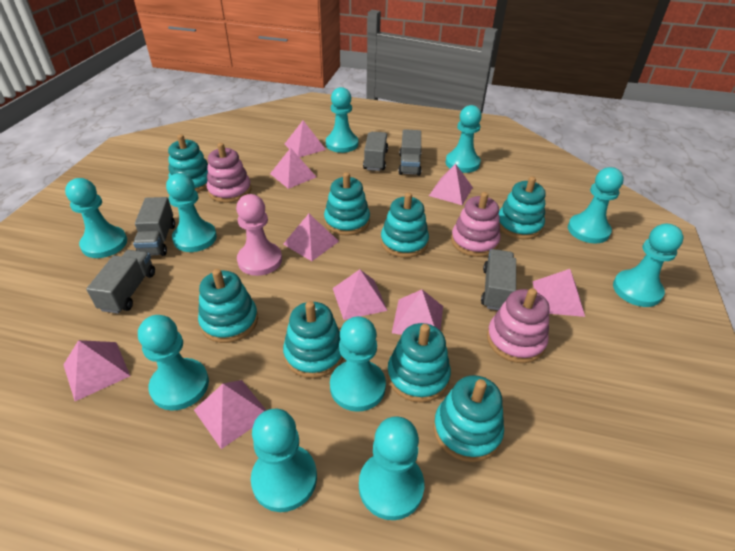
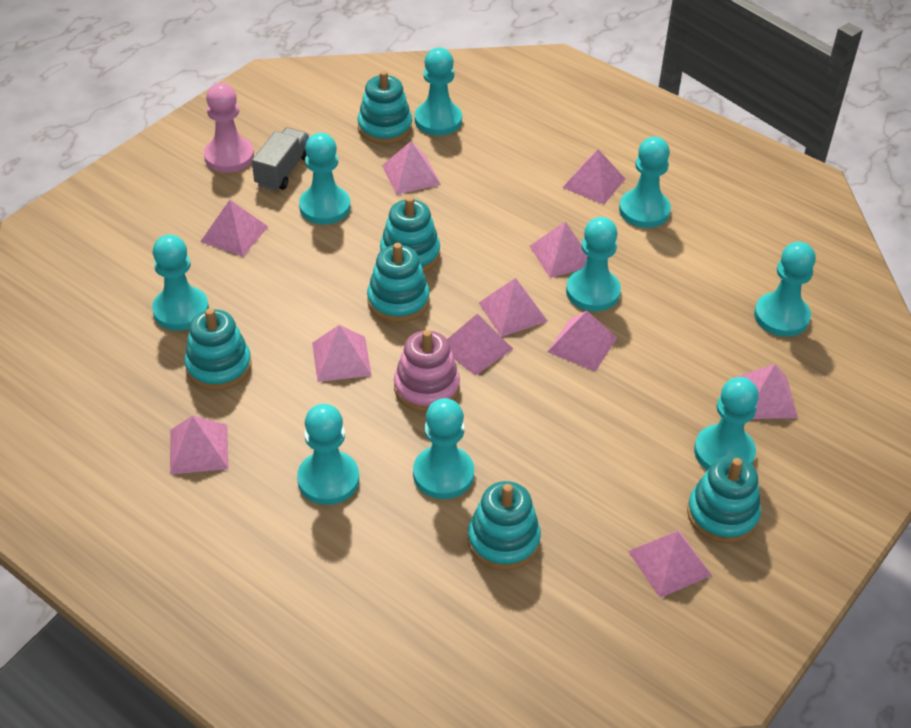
grey truck: 5 -> 1
pink pyramid: 9 -> 11
pink stacking toy: 3 -> 1
turquoise pawn: 10 -> 9
turquoise stacking toy: 8 -> 6

